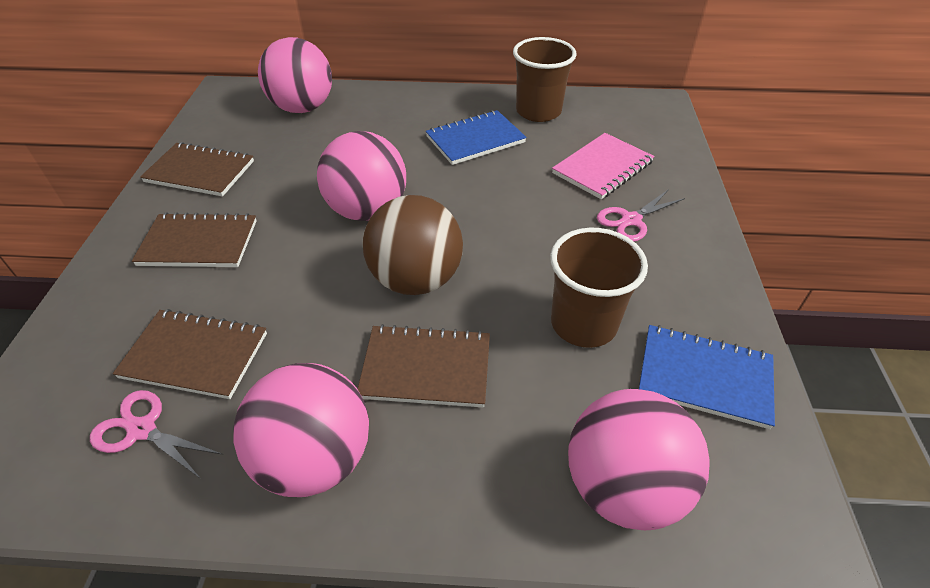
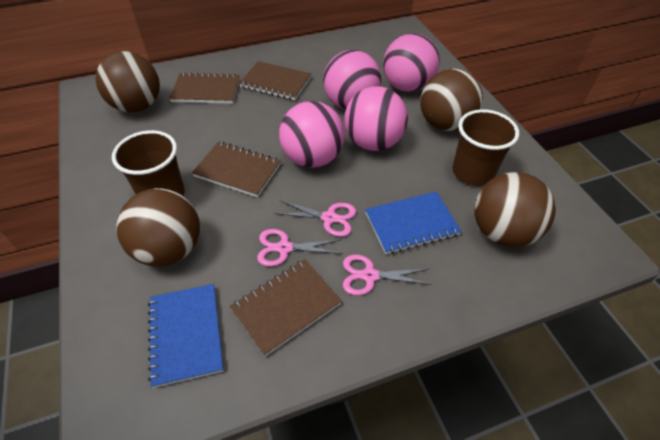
brown ball: 1 -> 4
pink notebook: 1 -> 0
pink scissors: 2 -> 3

